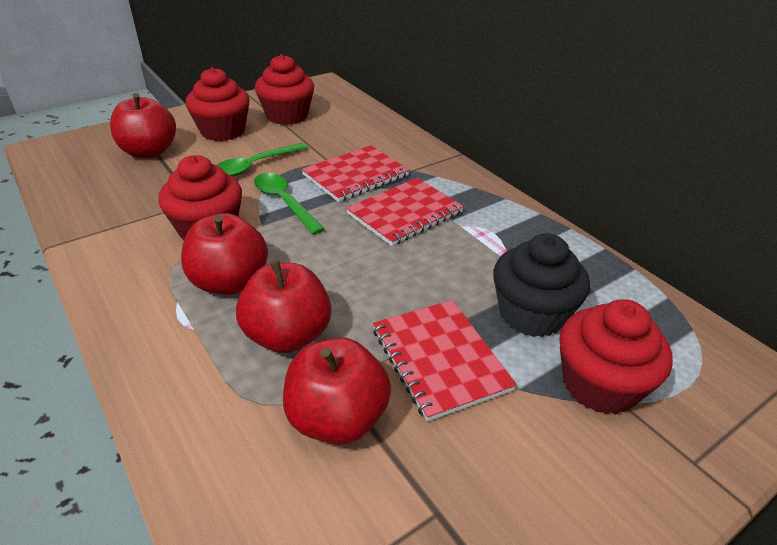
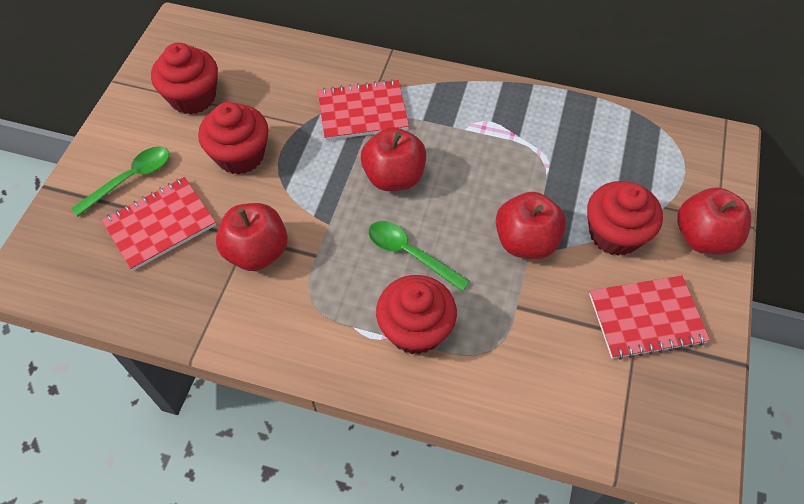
black cupcake: 1 -> 0

